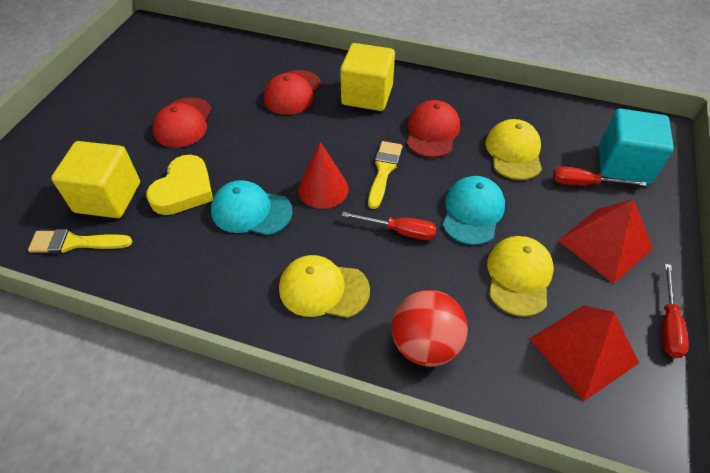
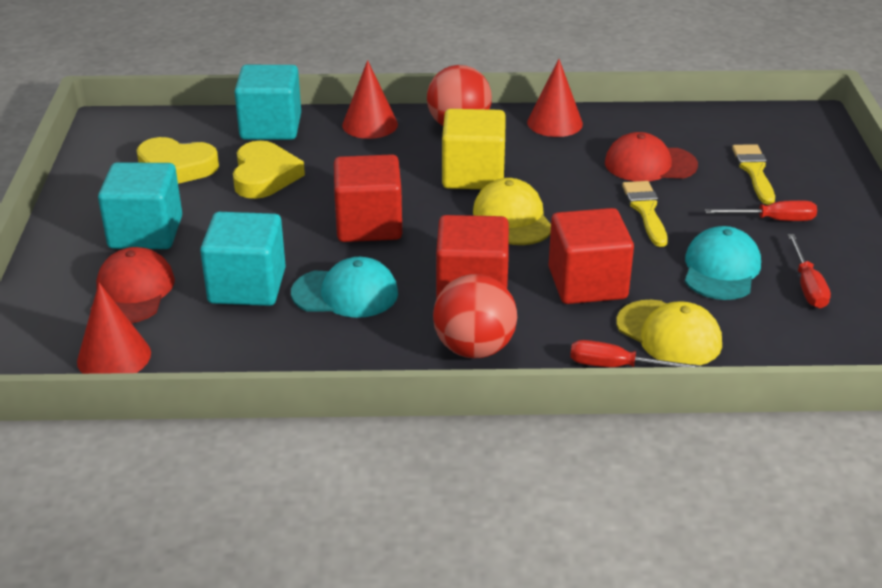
red ball: 1 -> 2
red cap: 3 -> 2
red cone: 1 -> 3
red cube: 0 -> 3
red pyramid: 2 -> 0
turquoise cube: 1 -> 3
yellow cap: 3 -> 2
yellow cube: 2 -> 1
yellow heart: 1 -> 2

